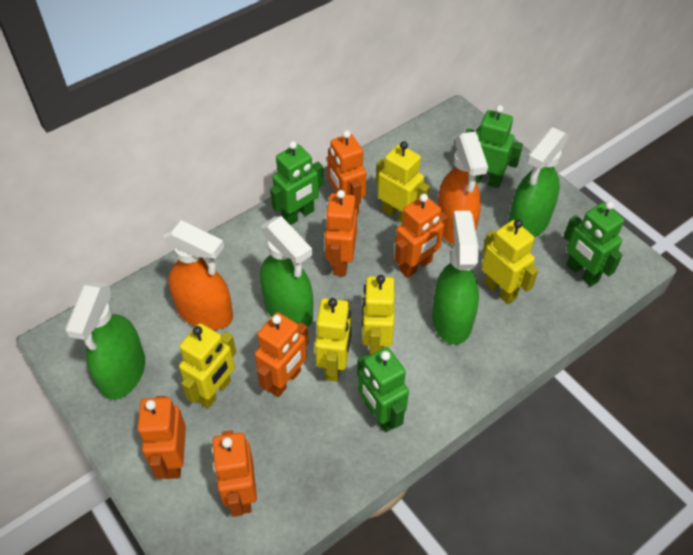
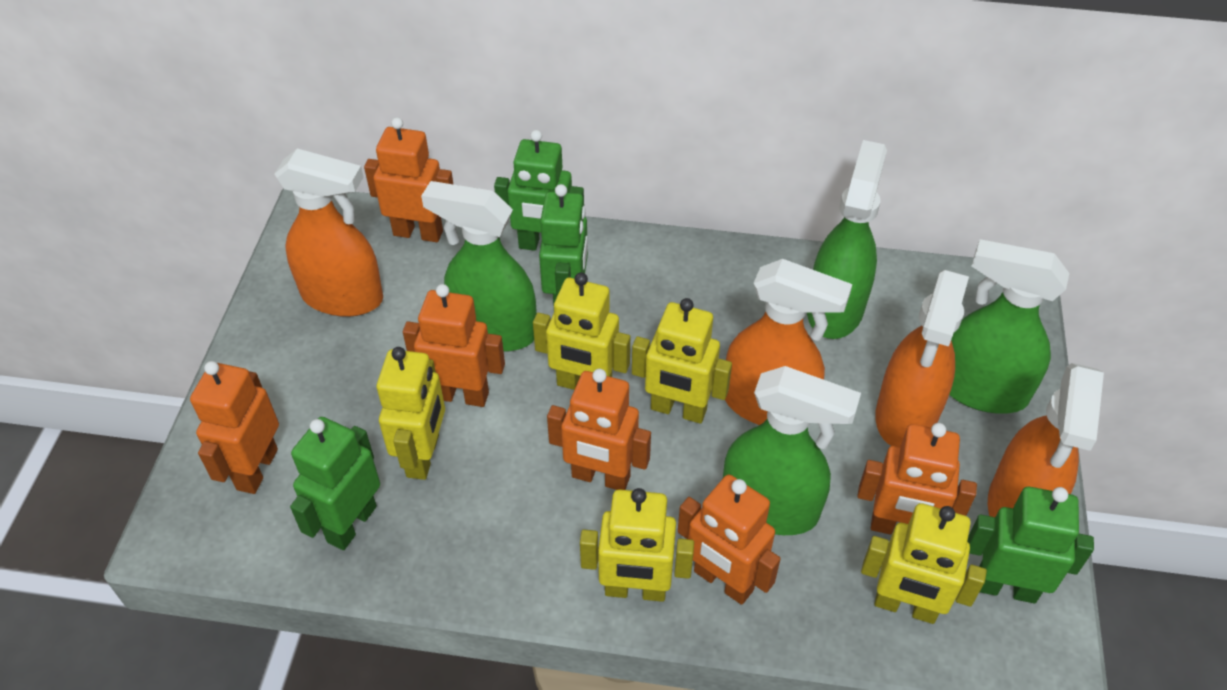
orange spray bottle: 2 -> 4

